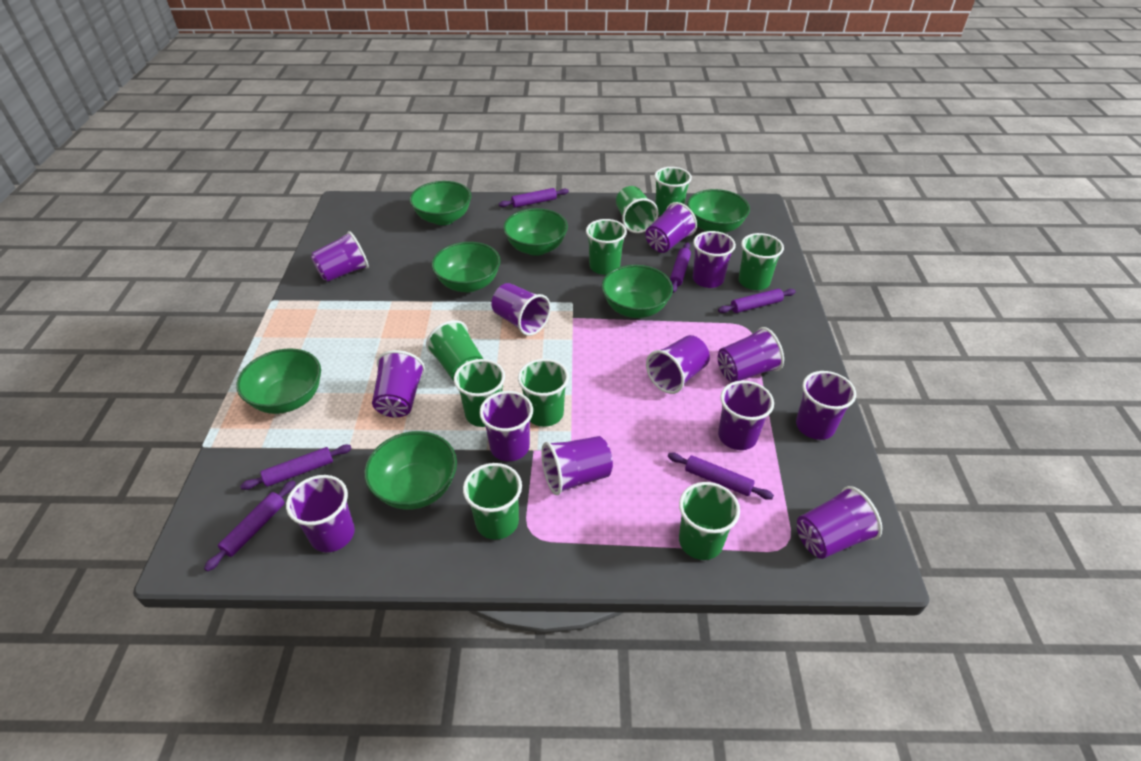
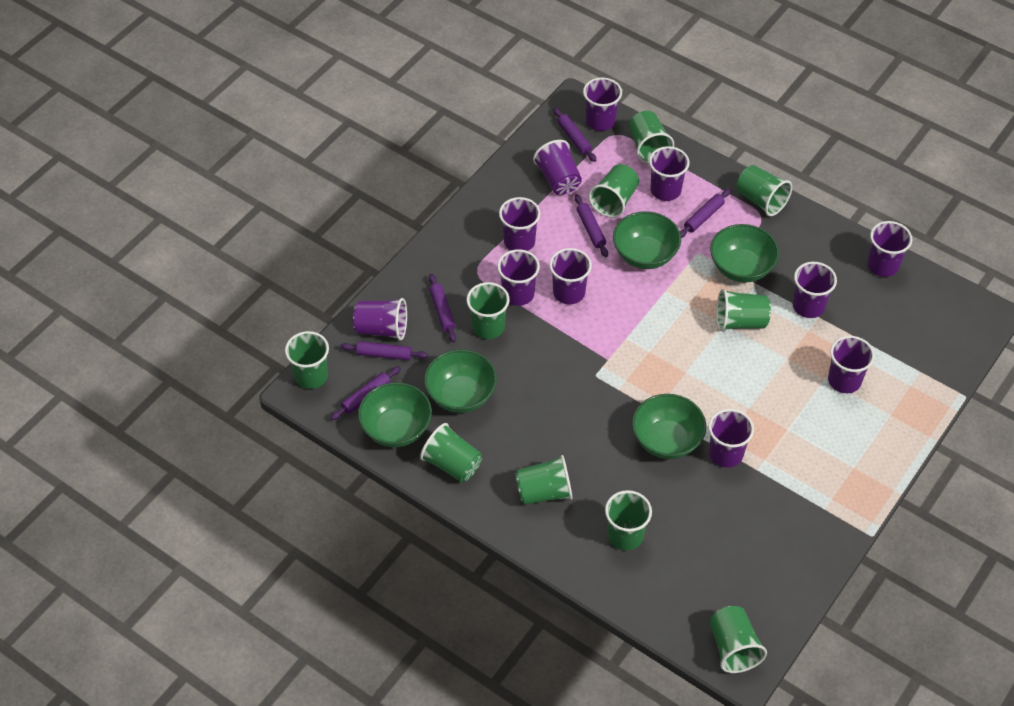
green bowl: 7 -> 5
green cup: 9 -> 10
purple cup: 13 -> 11

